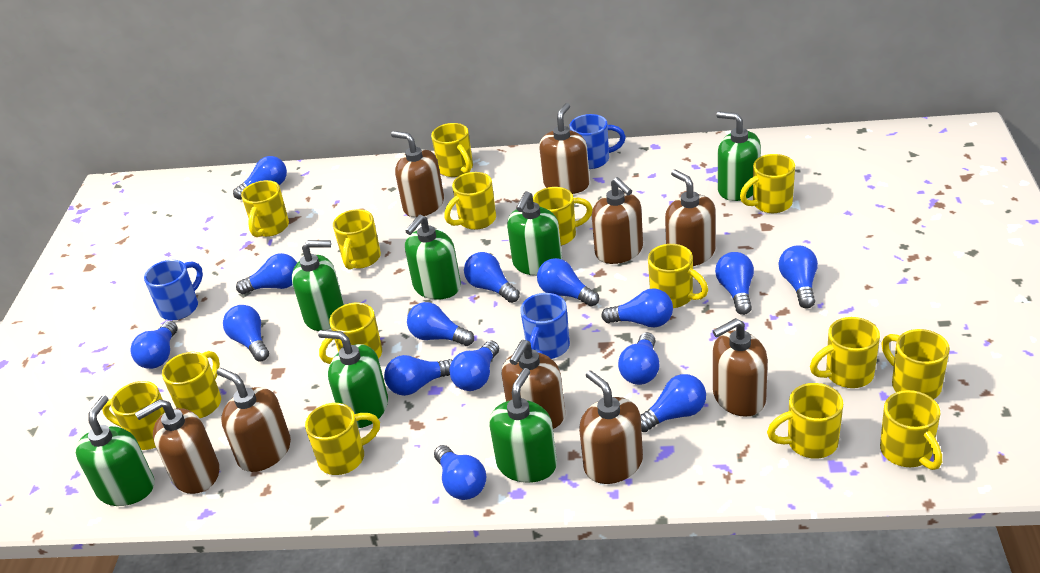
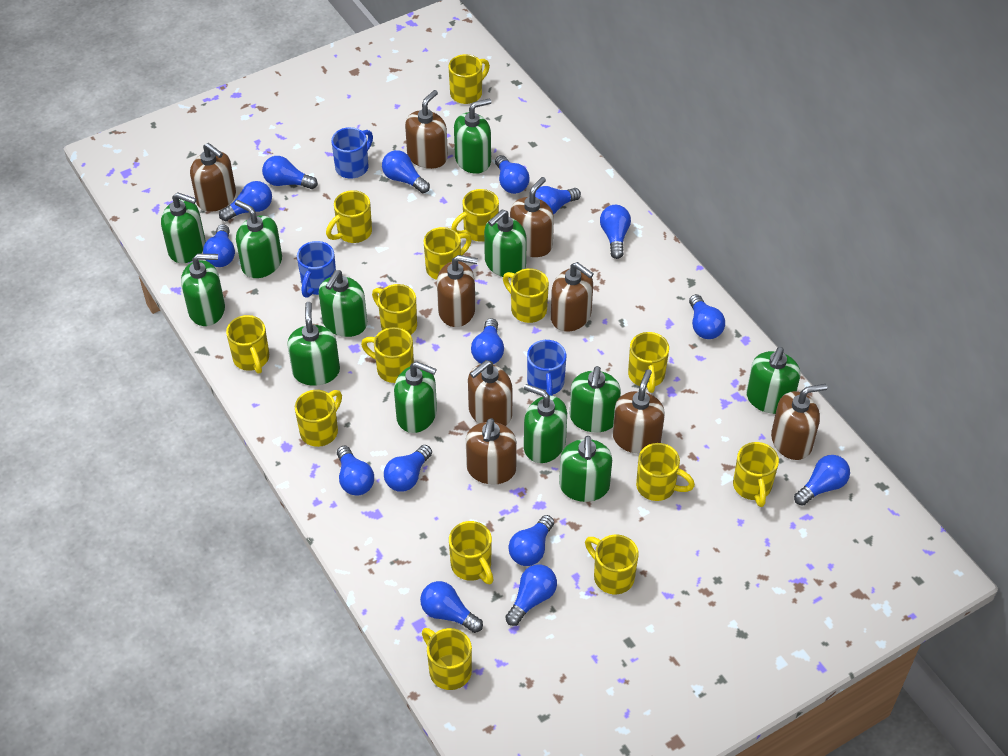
green soap dispenser: 7 -> 12

